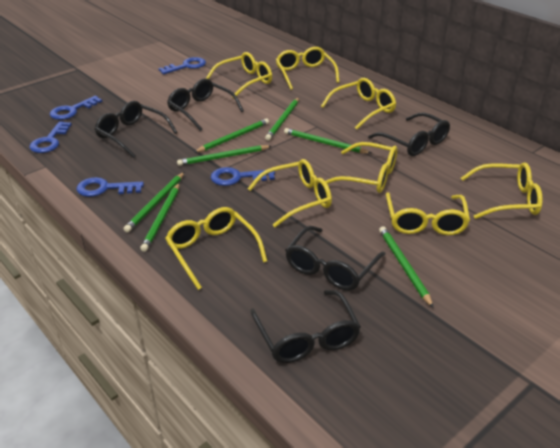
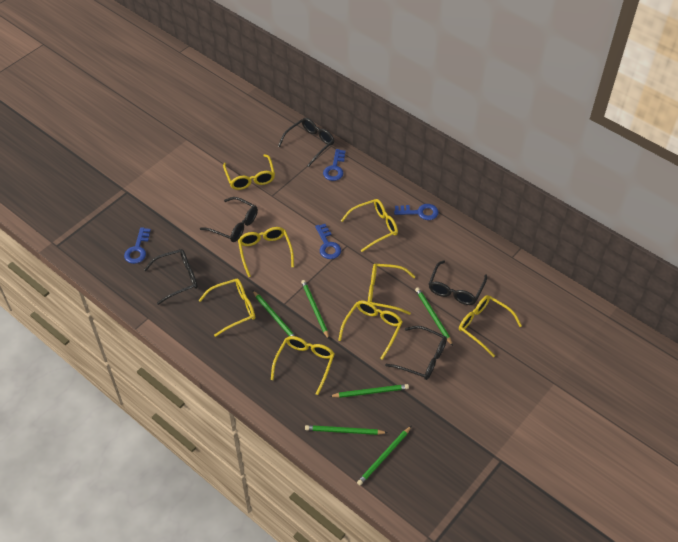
blue key: 5 -> 4
green pencil: 7 -> 6

